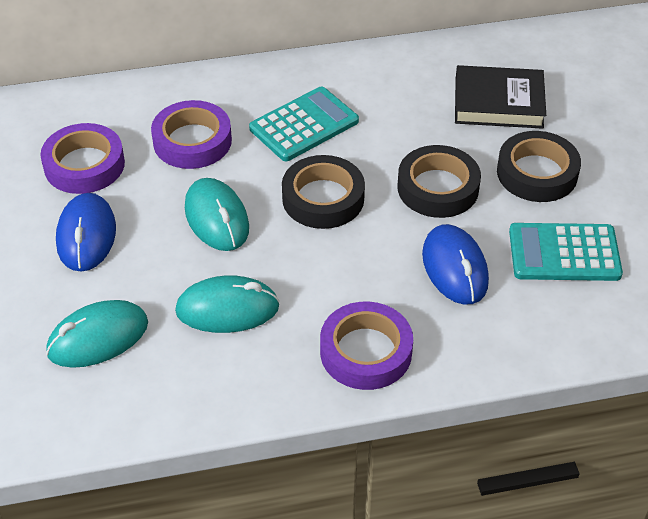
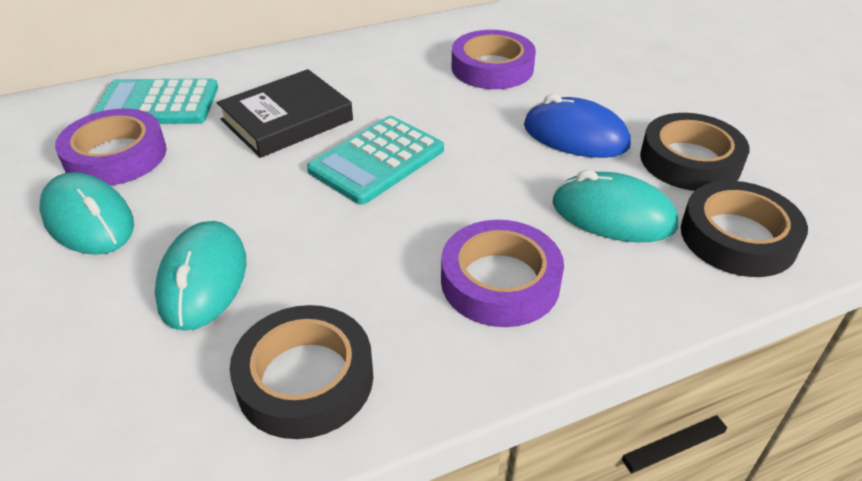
blue mouse: 2 -> 1

